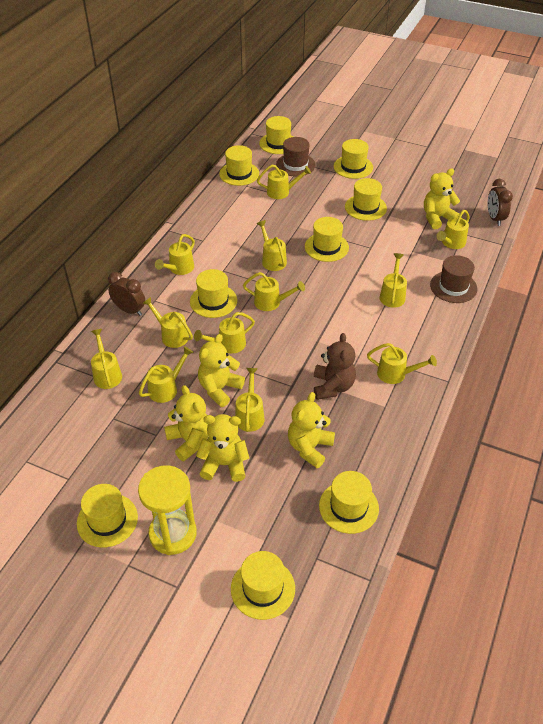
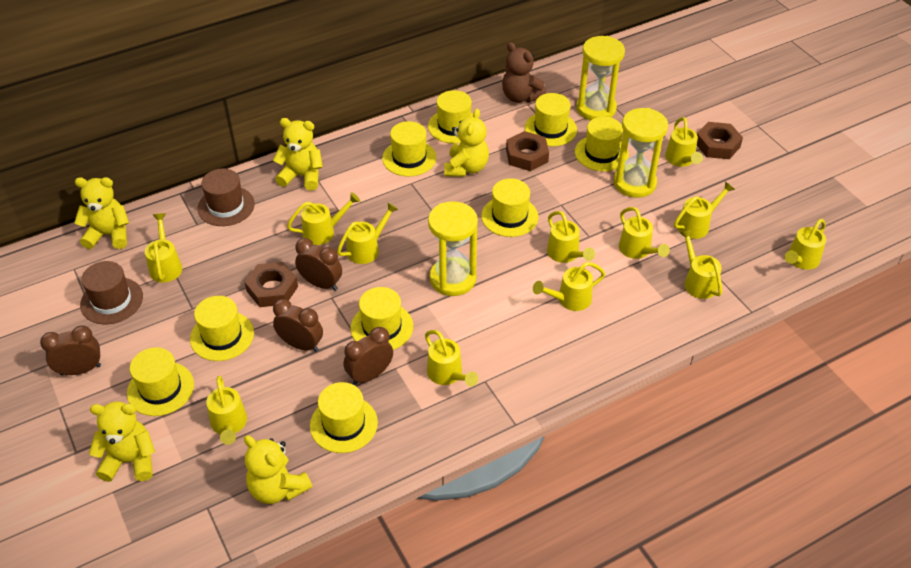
brown clock: 2 -> 4
brown nut: 0 -> 3
yellow hourglass: 1 -> 3

